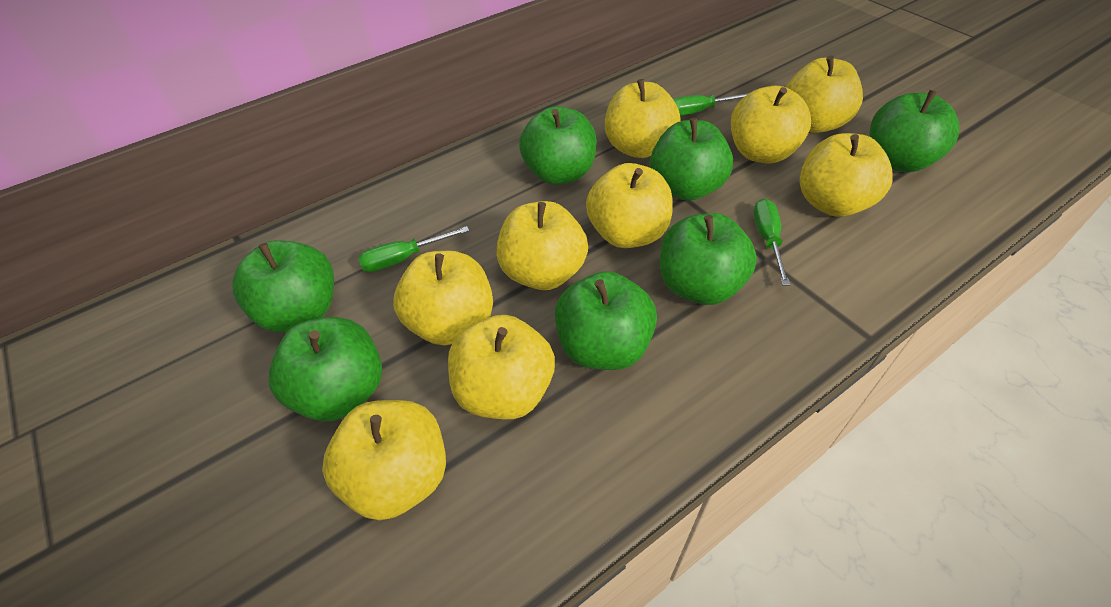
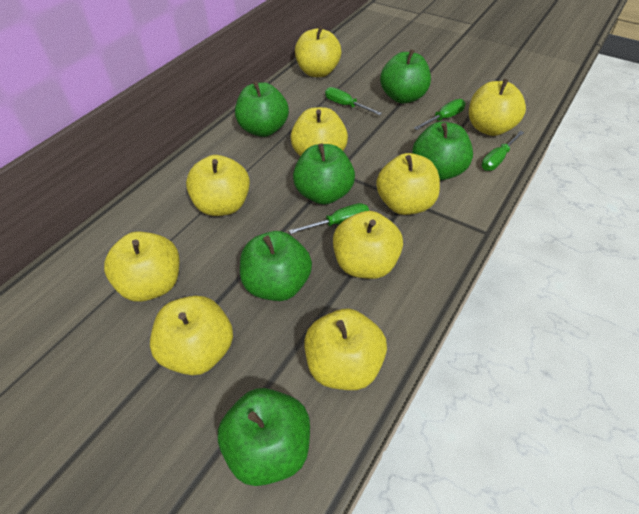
green apple: 7 -> 6
green screwdriver: 3 -> 4

